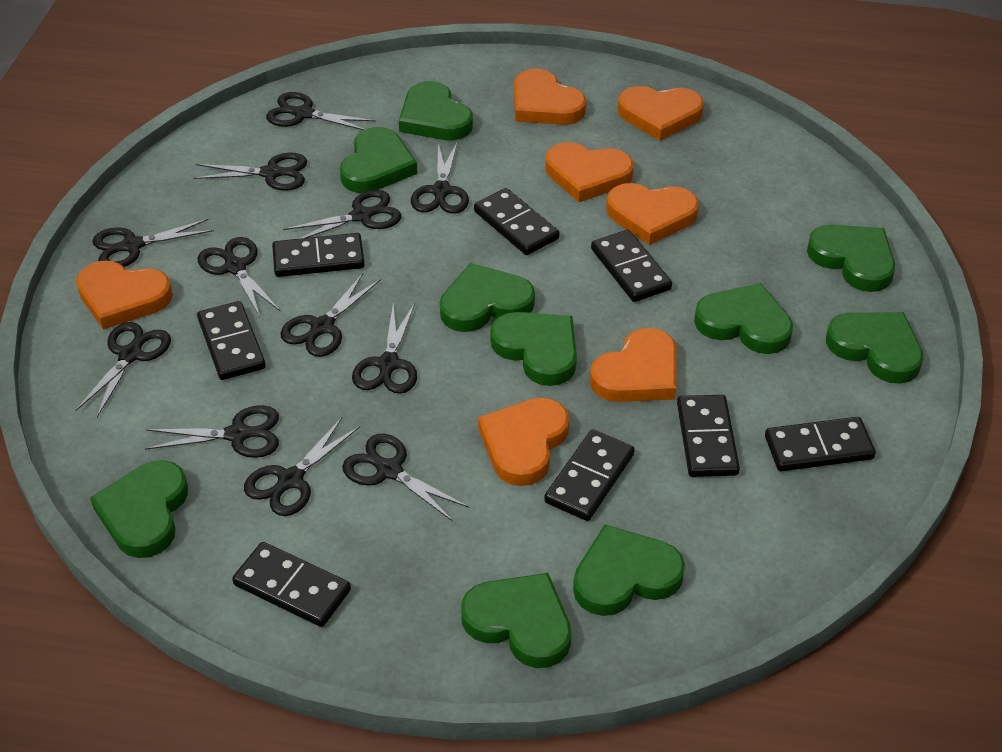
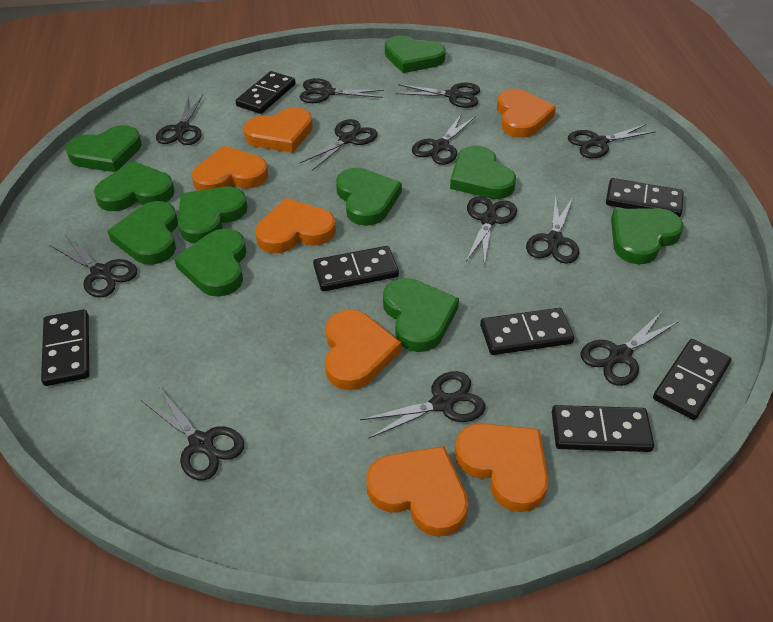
black domino: 8 -> 7

